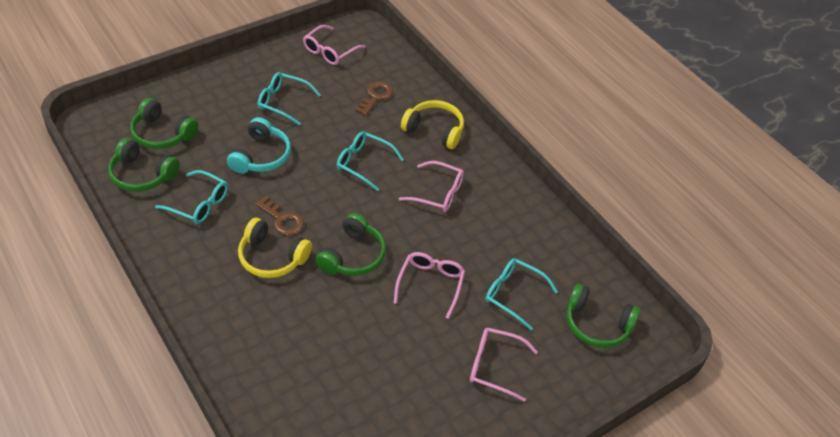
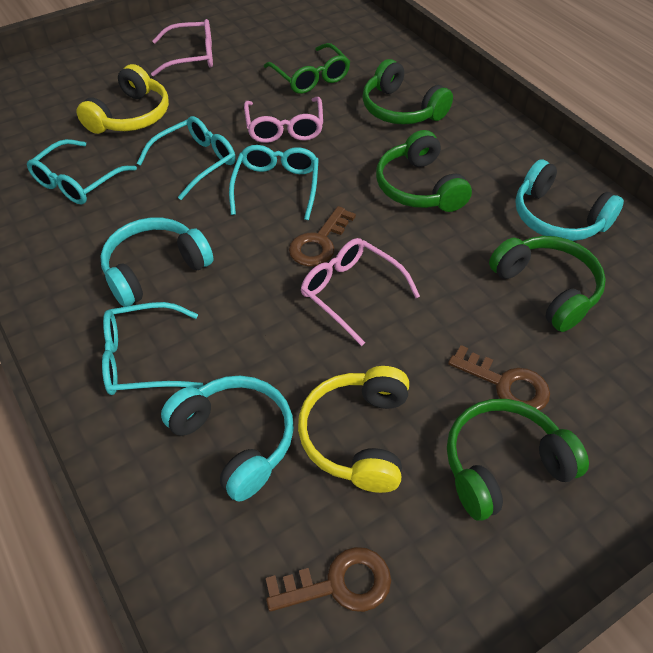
brown key: 2 -> 3
green glasses: 0 -> 1
pink glasses: 4 -> 3
turquoise headphones: 1 -> 3

